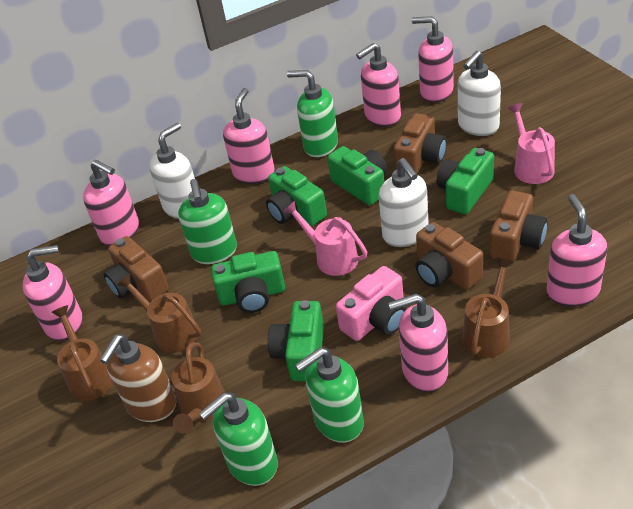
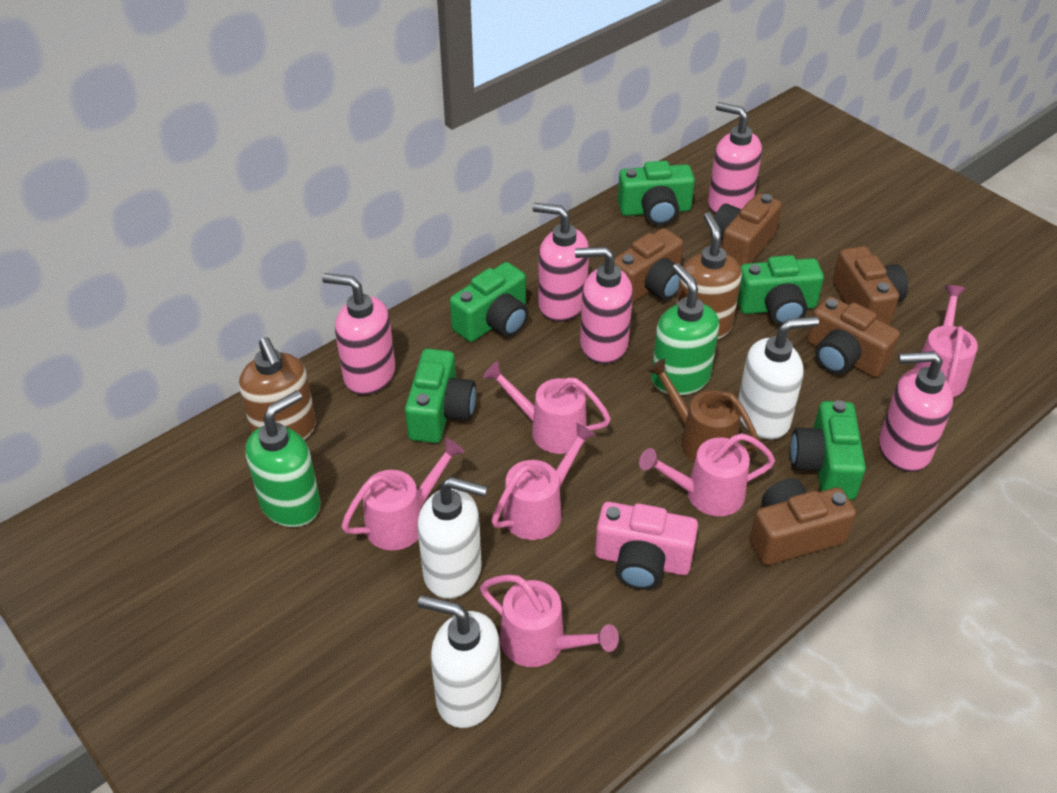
brown camera: 4 -> 5
brown soap dispenser: 1 -> 2
brown watering can: 4 -> 1
green soap dispenser: 4 -> 2
pink soap dispenser: 7 -> 5
pink watering can: 2 -> 6

